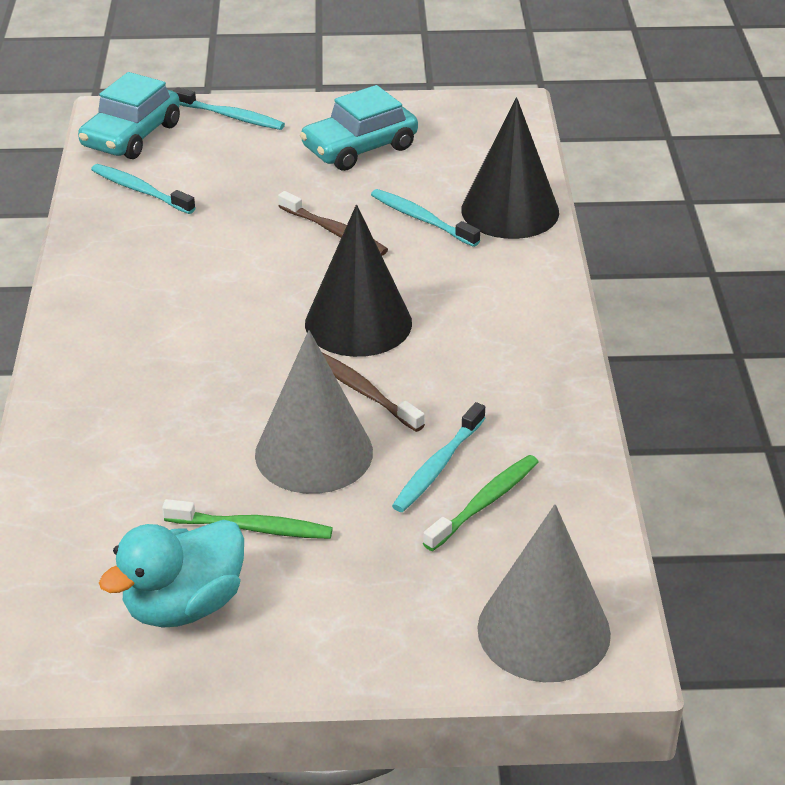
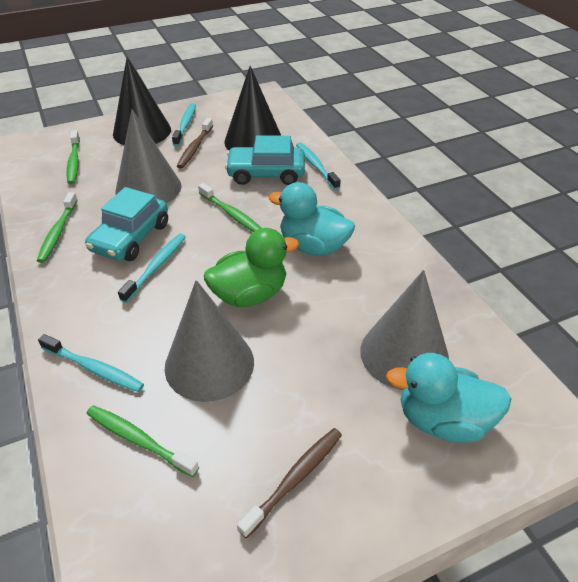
green duck: 0 -> 1
green toothbrush: 2 -> 4
grey cone: 2 -> 3
turquoise duck: 1 -> 2

